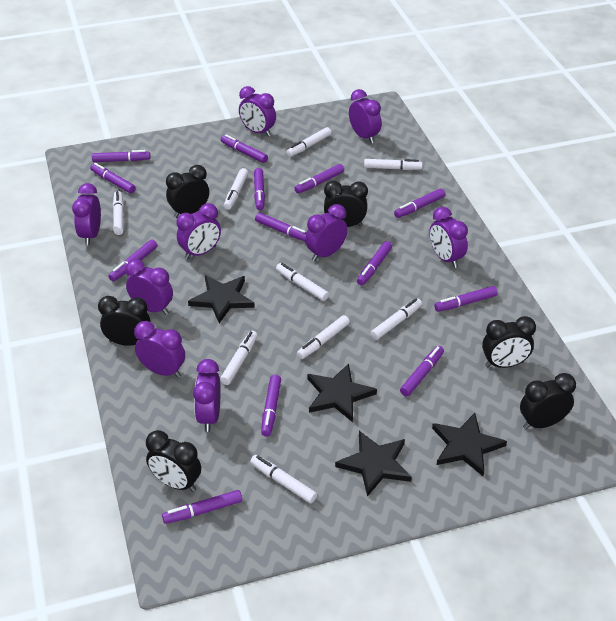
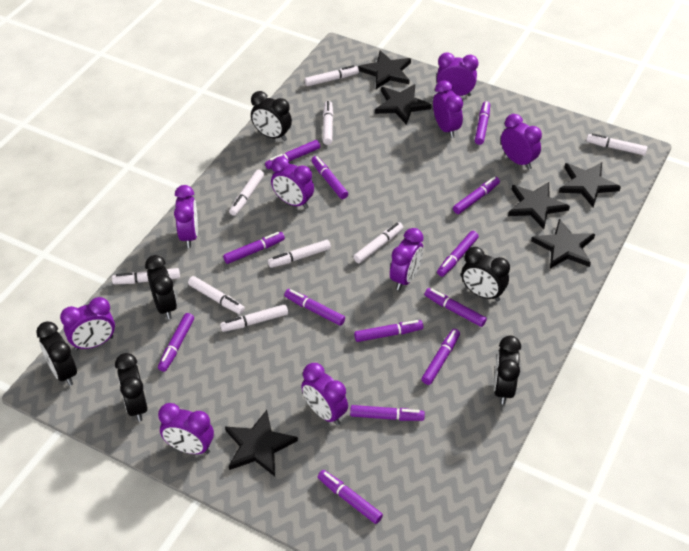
black star: 4 -> 6

